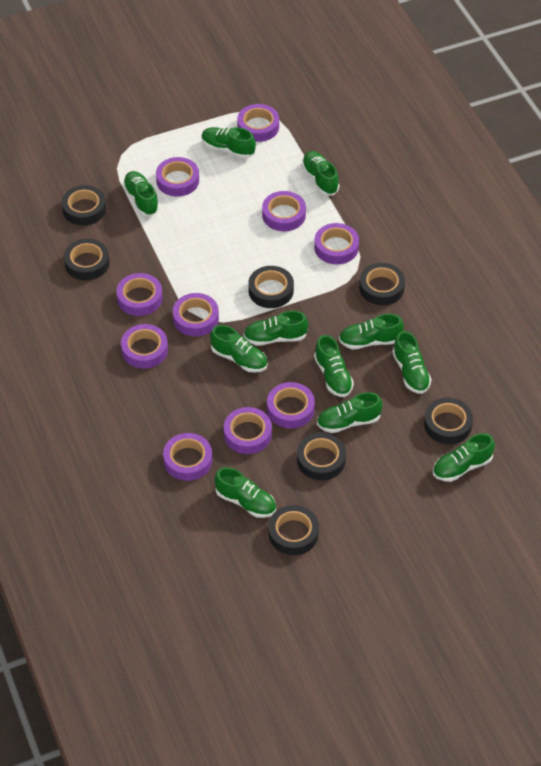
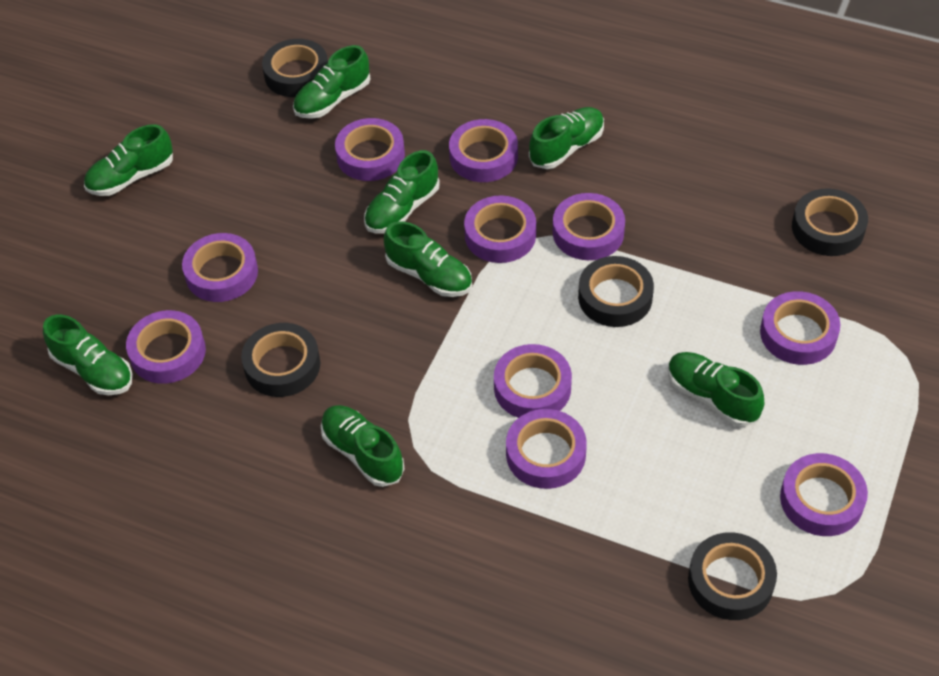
black tape: 7 -> 5
green shoe: 11 -> 8

